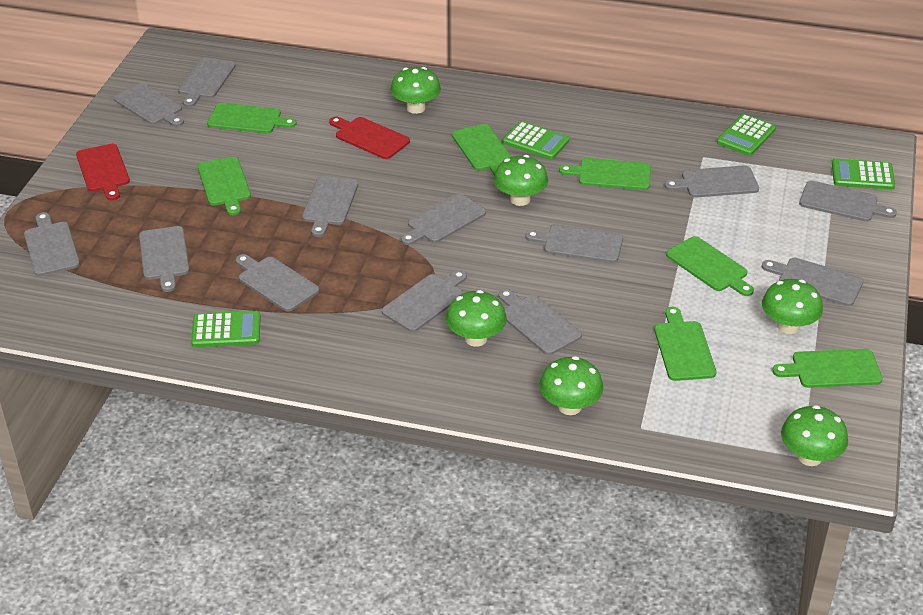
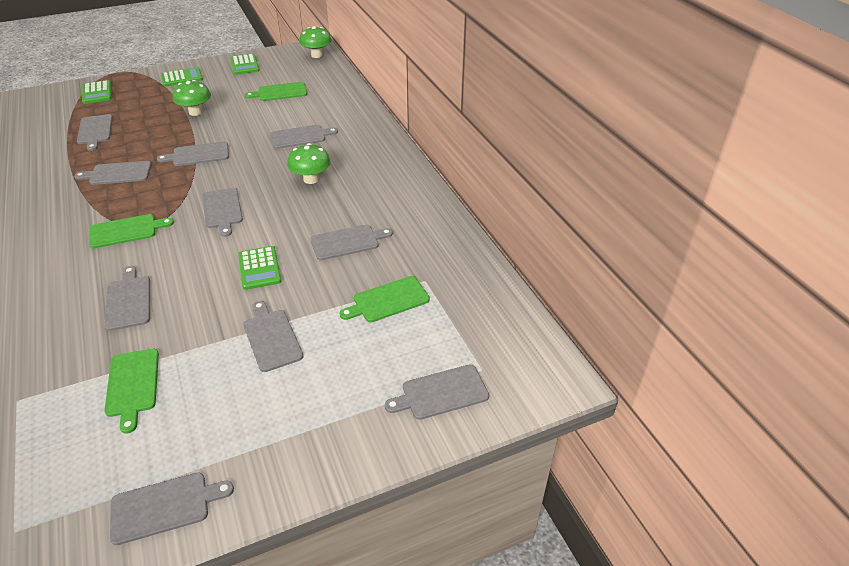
green cutting board: 7 -> 4
green mushroom: 6 -> 3
grey cutting board: 13 -> 10
red cutting board: 2 -> 0

